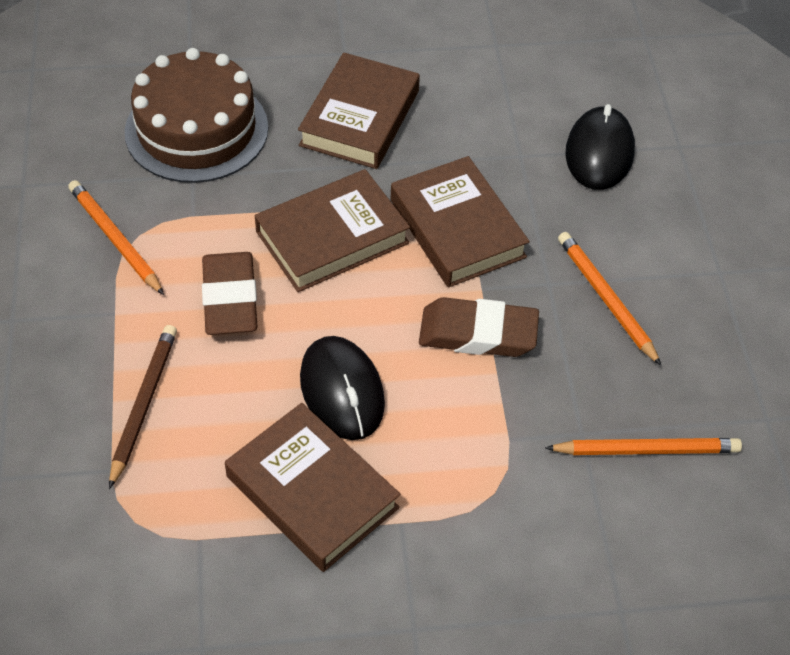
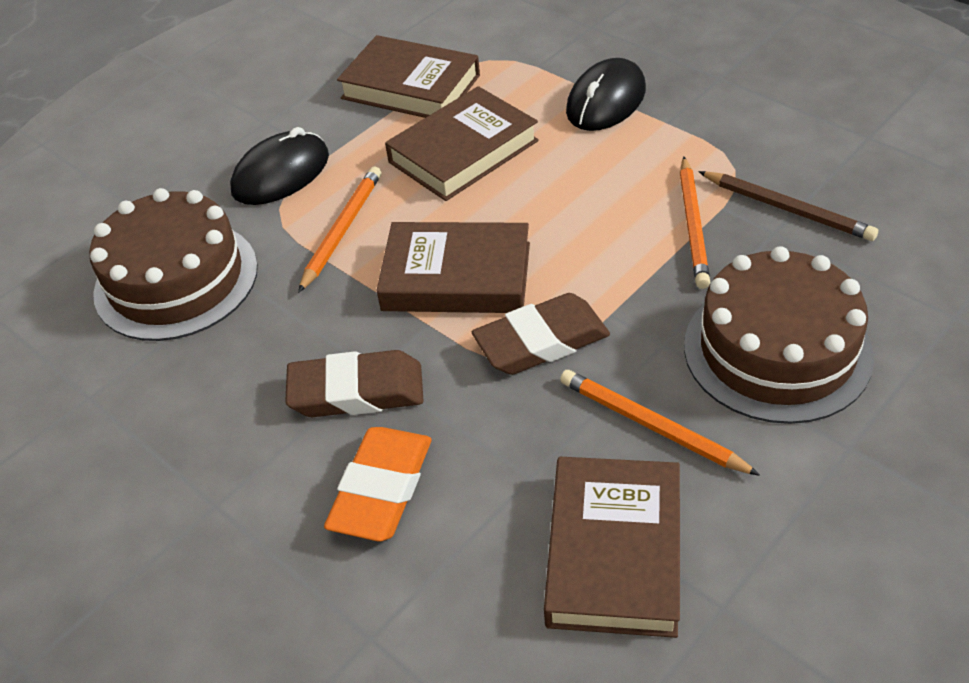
brown cake: 1 -> 2
orange eraser: 0 -> 1

